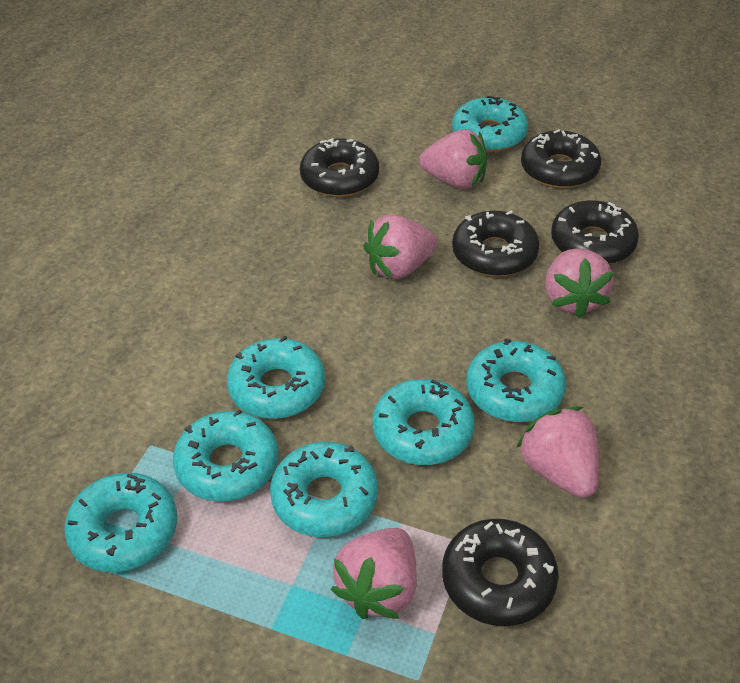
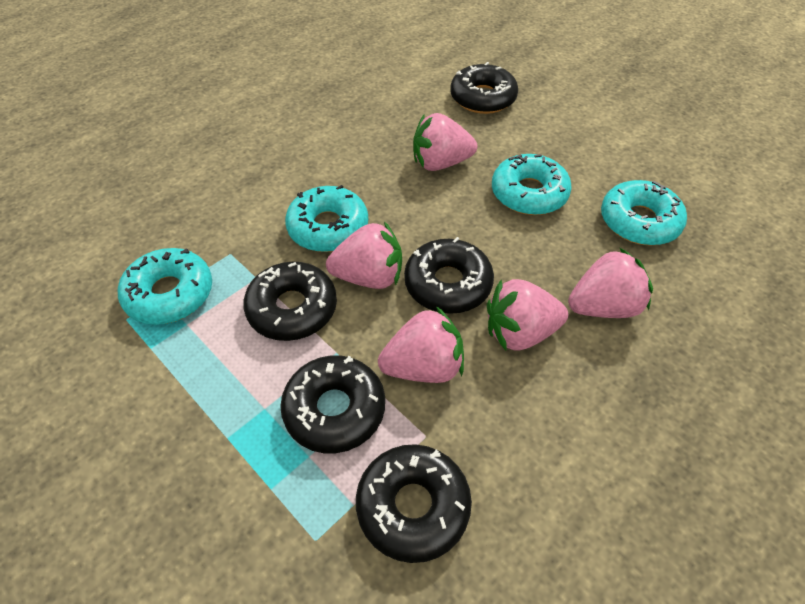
turquoise donut: 7 -> 4

